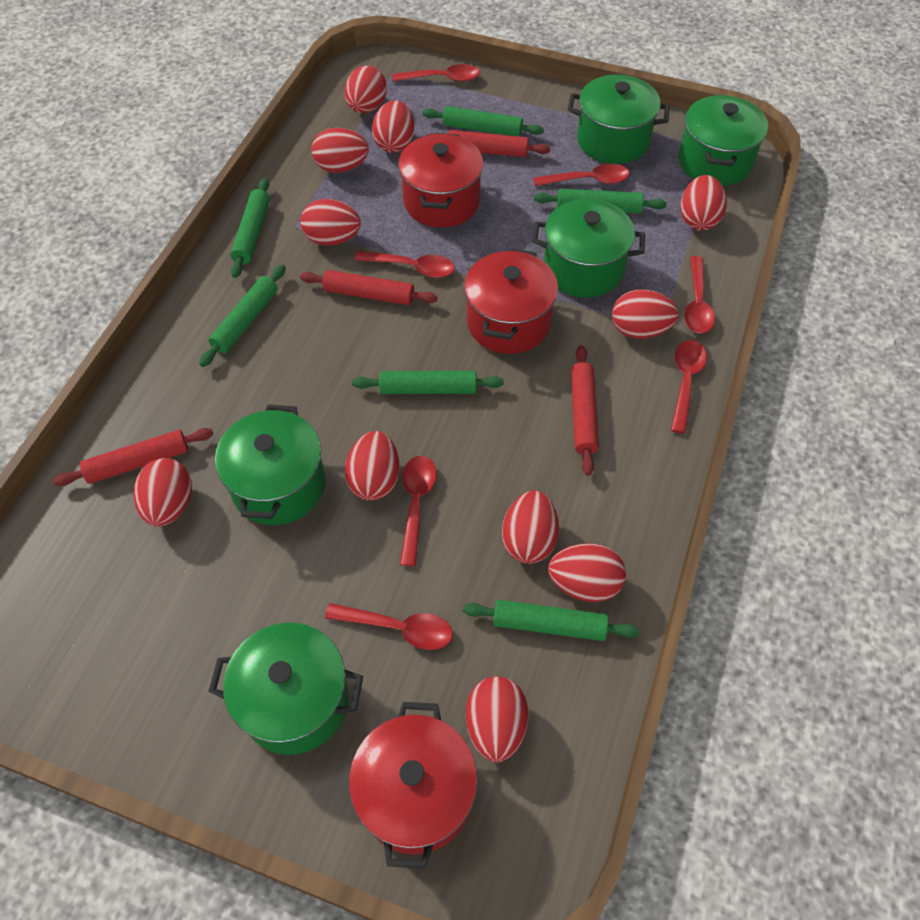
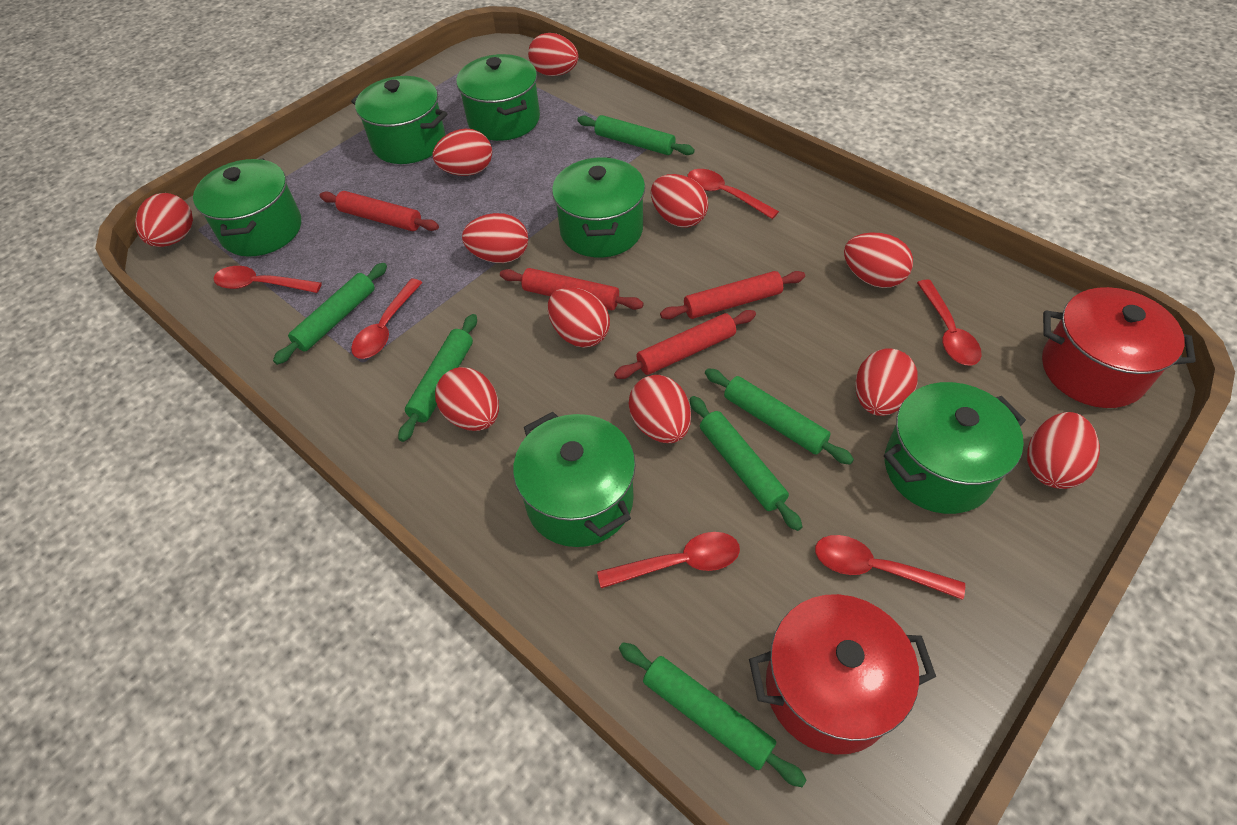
green pot: 5 -> 6
red pot: 3 -> 2
red spoon: 7 -> 6

